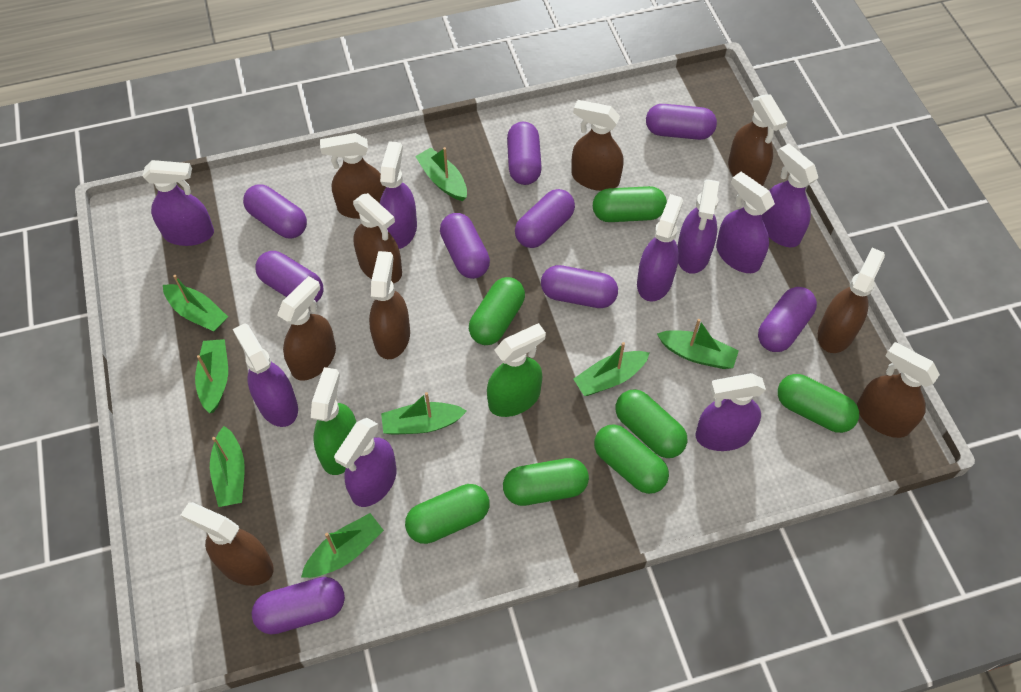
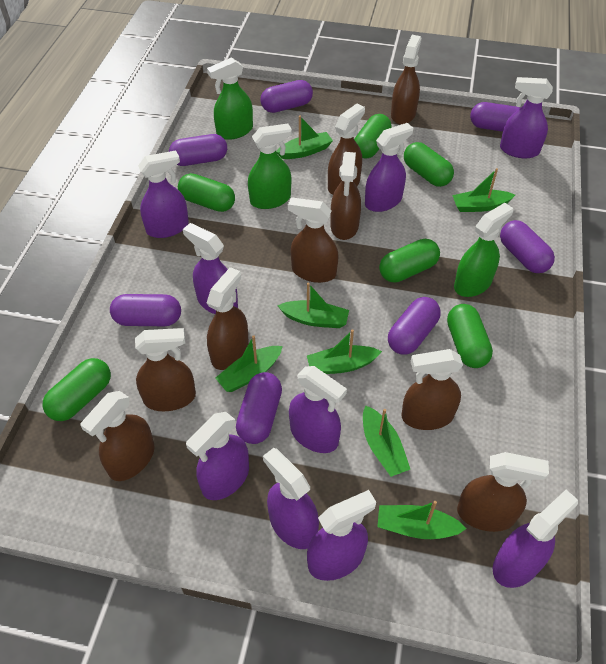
green boat: 8 -> 7
green capsule: 7 -> 6
green spray bottle: 2 -> 3
purple capsule: 9 -> 7

